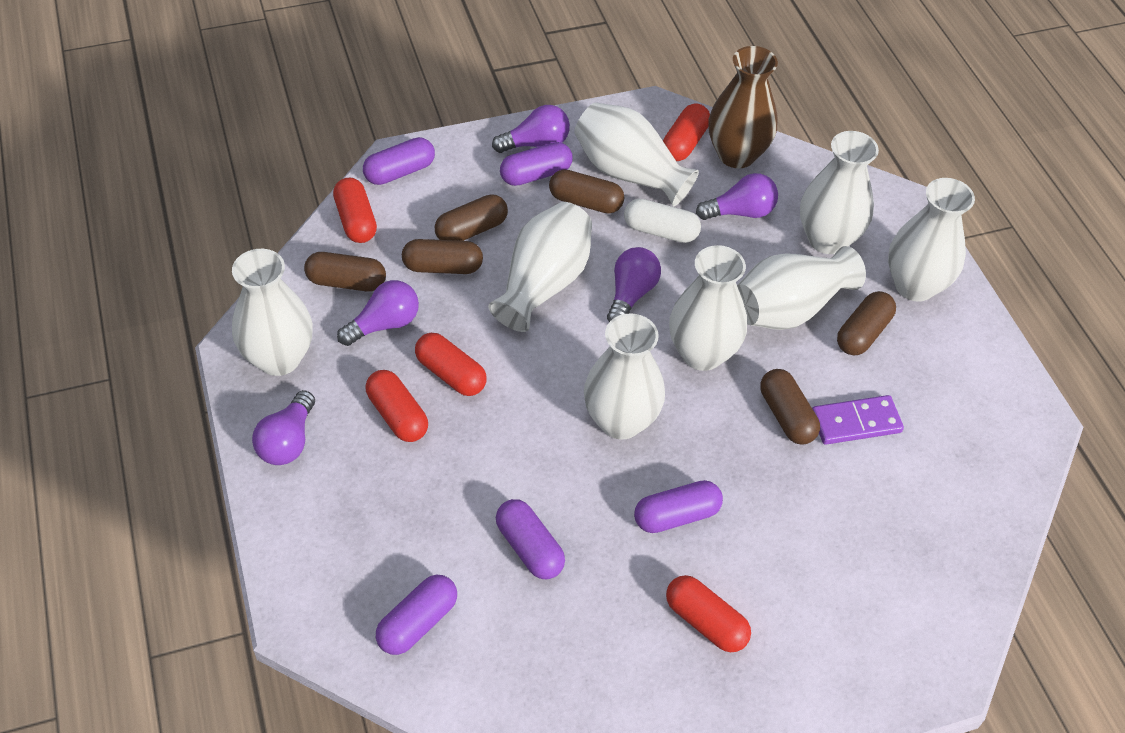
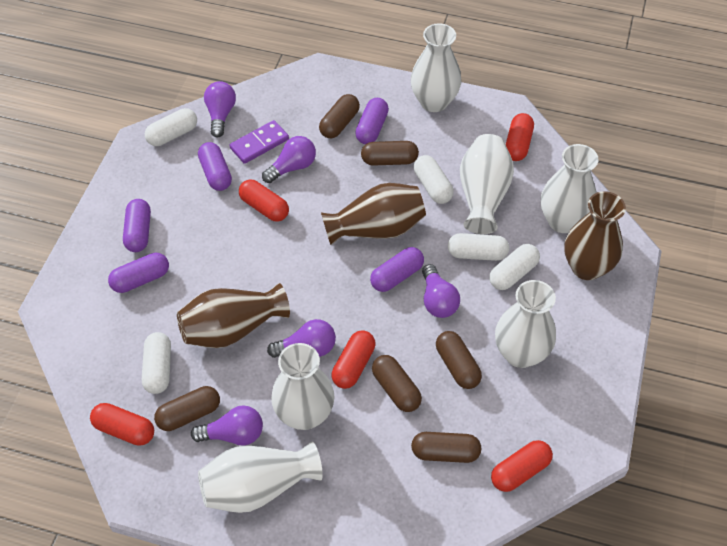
brown vase: 1 -> 3
white capsule: 1 -> 5
white vase: 8 -> 6

